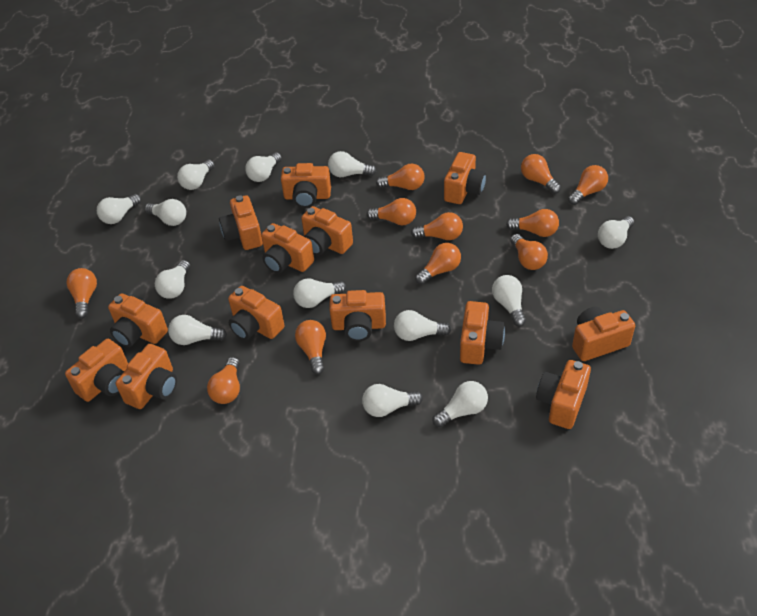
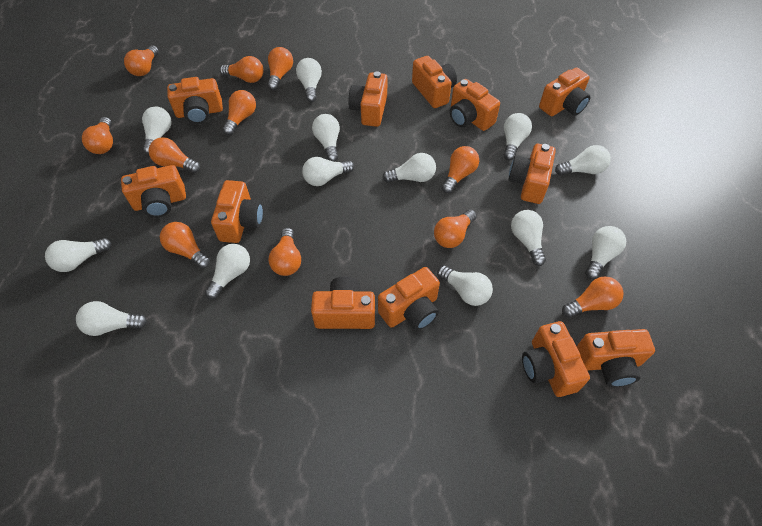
orange camera: 13 -> 12

